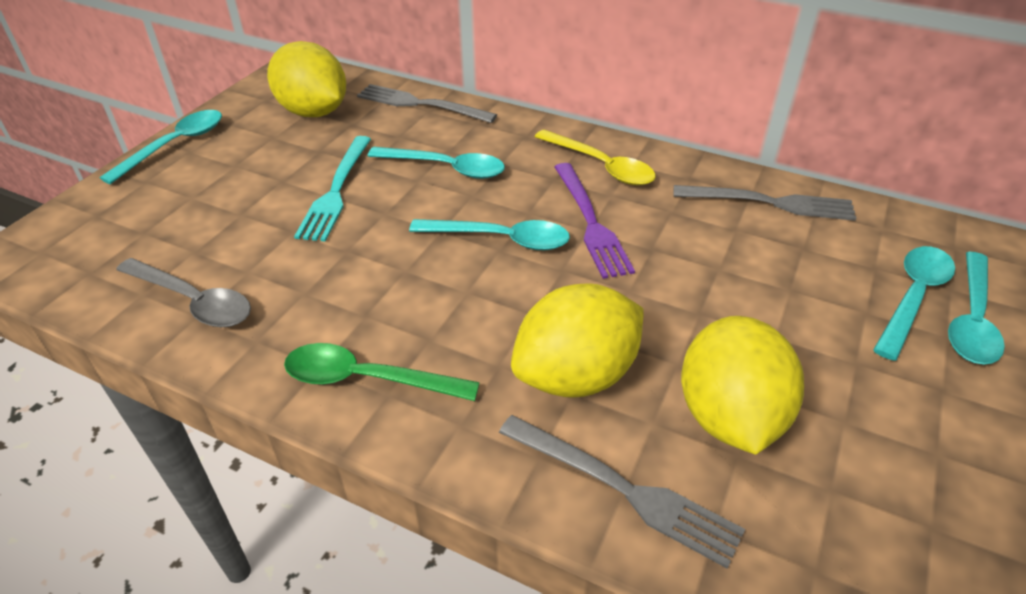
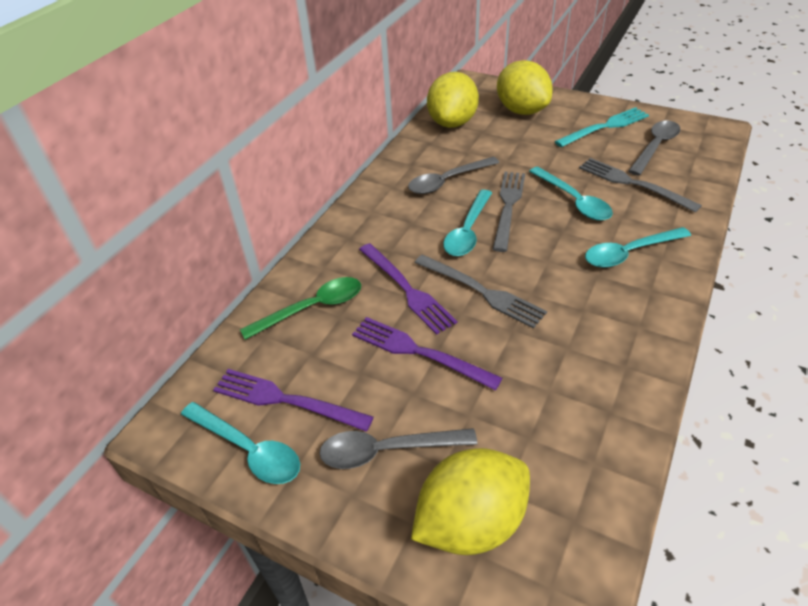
grey spoon: 1 -> 3
purple fork: 1 -> 3
turquoise spoon: 5 -> 4
yellow spoon: 1 -> 0

